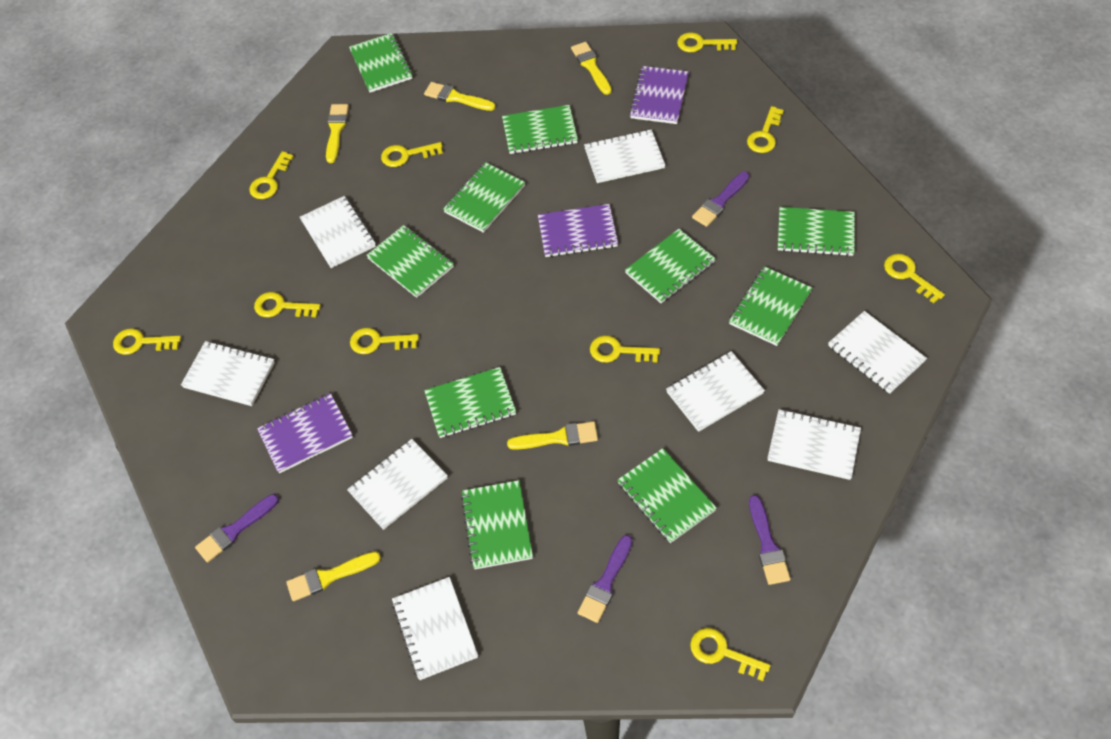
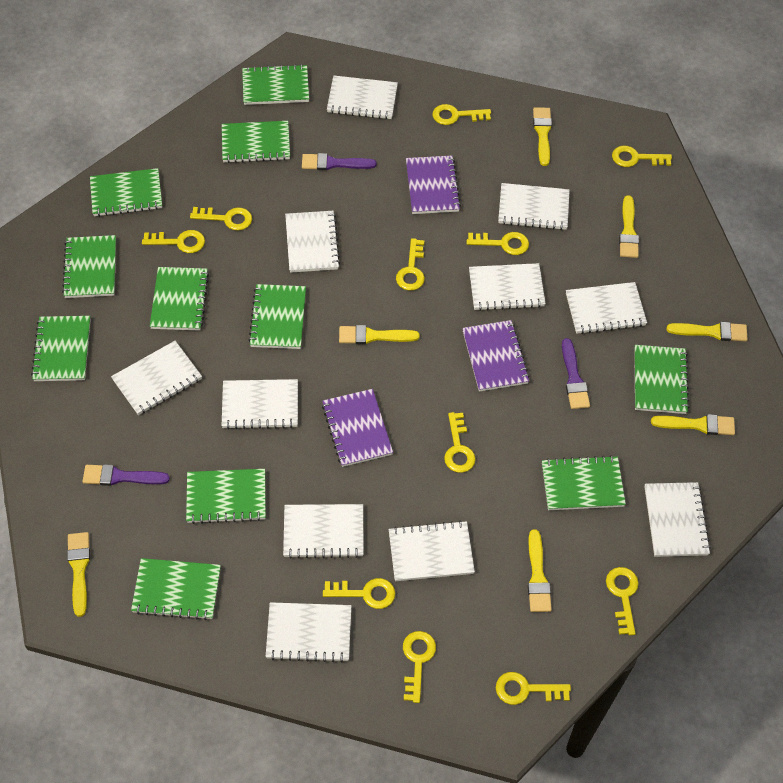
green notebook: 10 -> 11
purple brush: 4 -> 3
white notebook: 8 -> 11
yellow brush: 5 -> 7
yellow key: 10 -> 11

